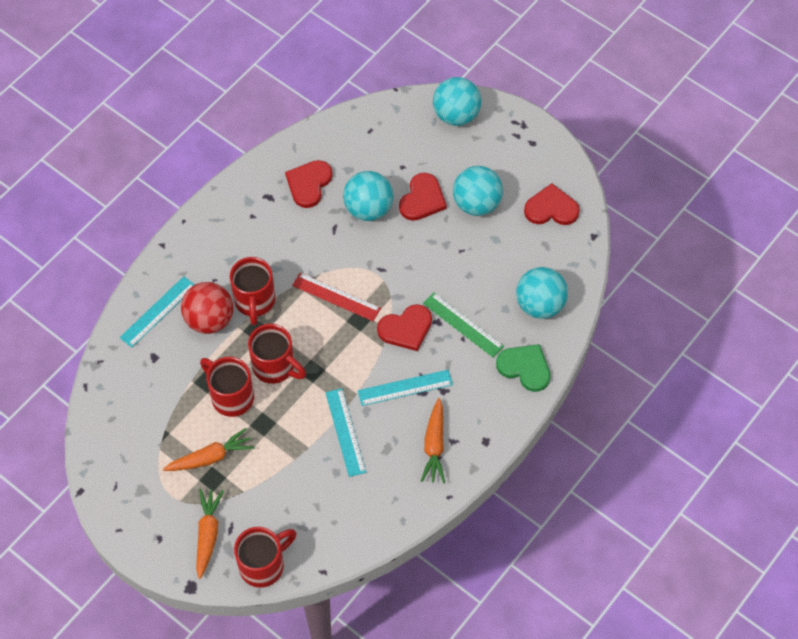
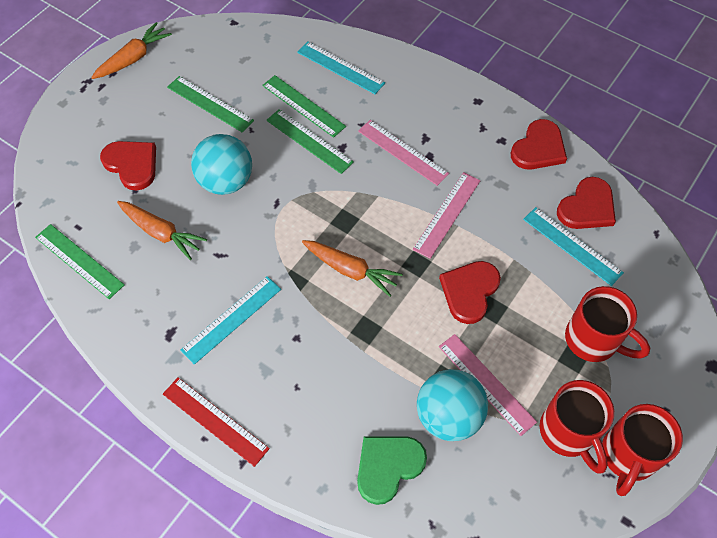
green ruler: 1 -> 4
pink ruler: 0 -> 3
red ball: 1 -> 0
red mug: 4 -> 3
turquoise ball: 4 -> 2

